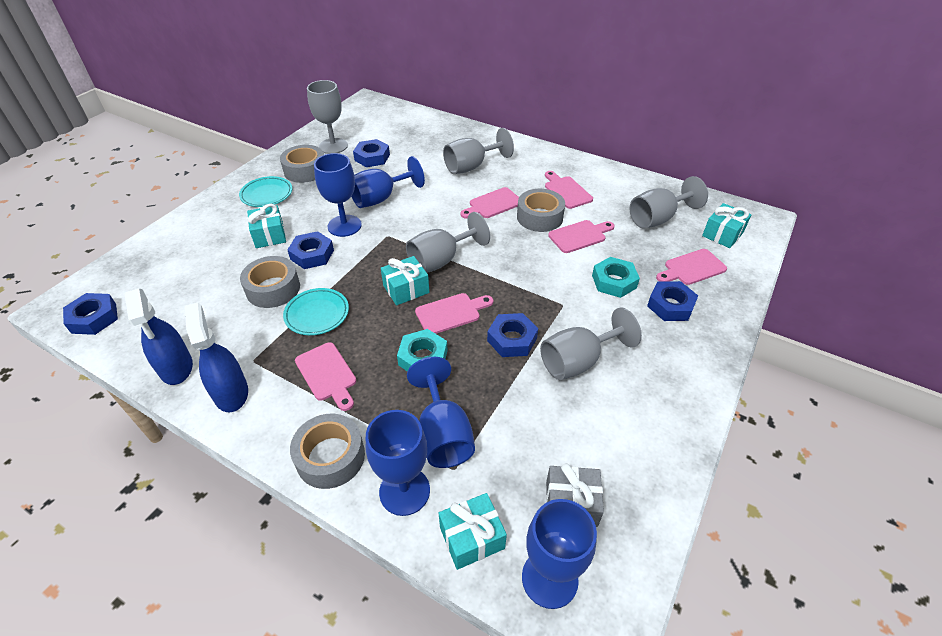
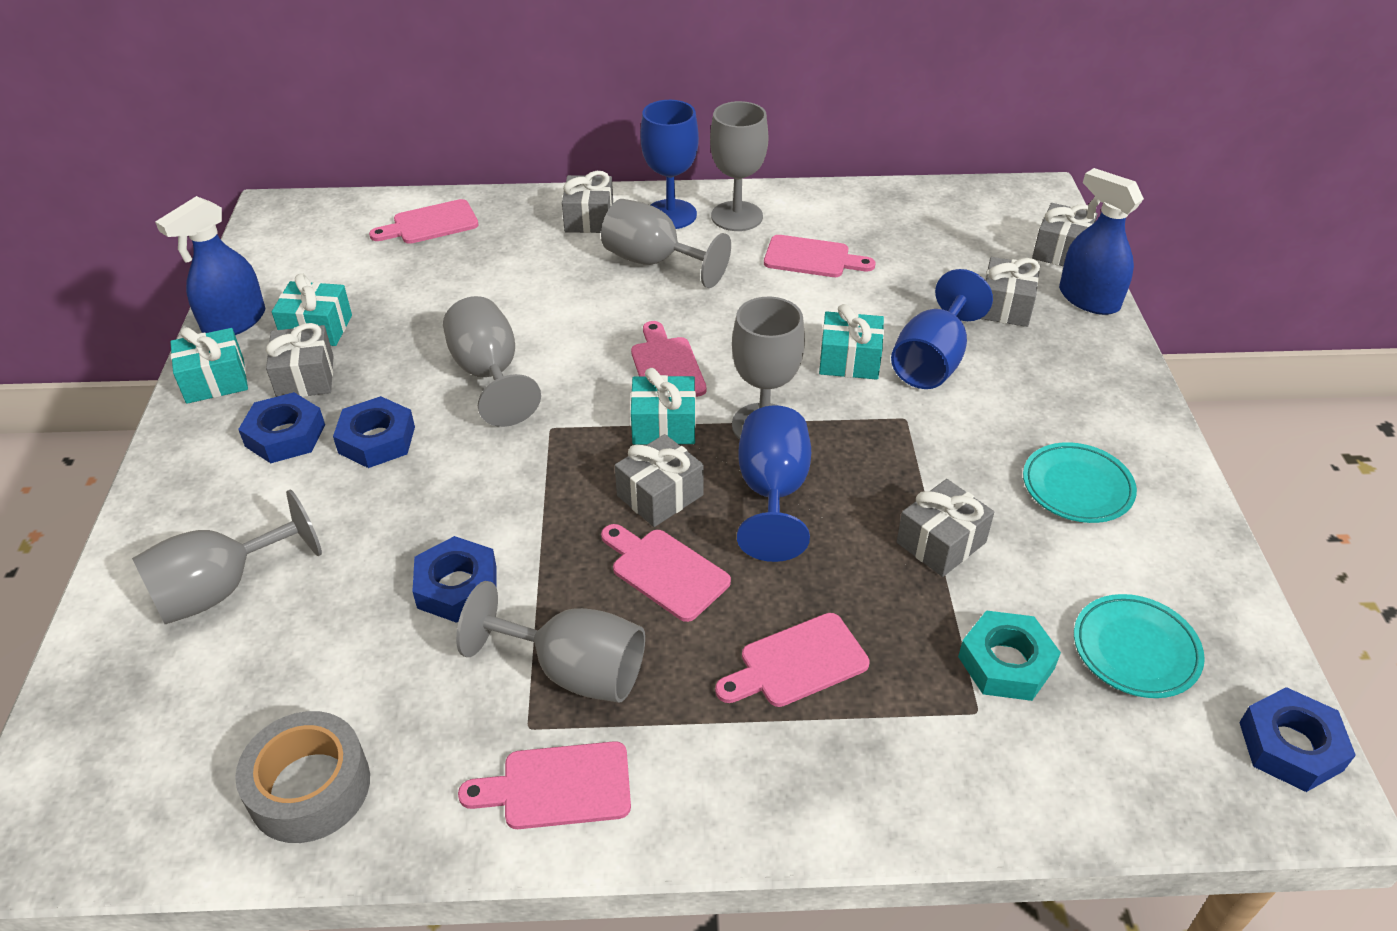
blue goblet: 5 -> 3
blue nut: 5 -> 4
grey gift: 1 -> 6
grey goblet: 5 -> 6
grey tape: 4 -> 1
turquoise nut: 2 -> 1

